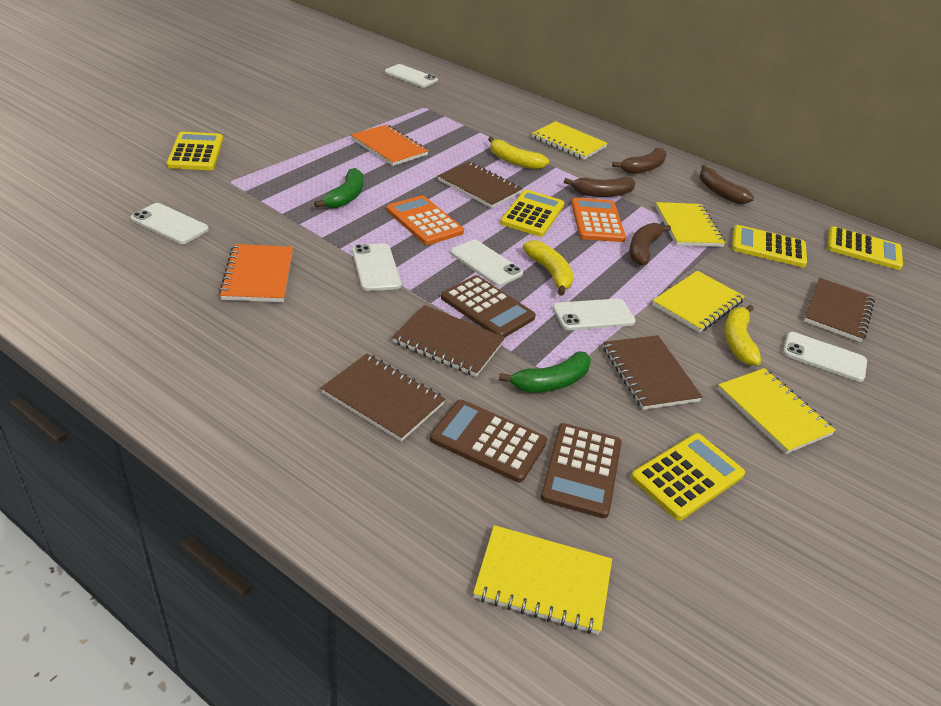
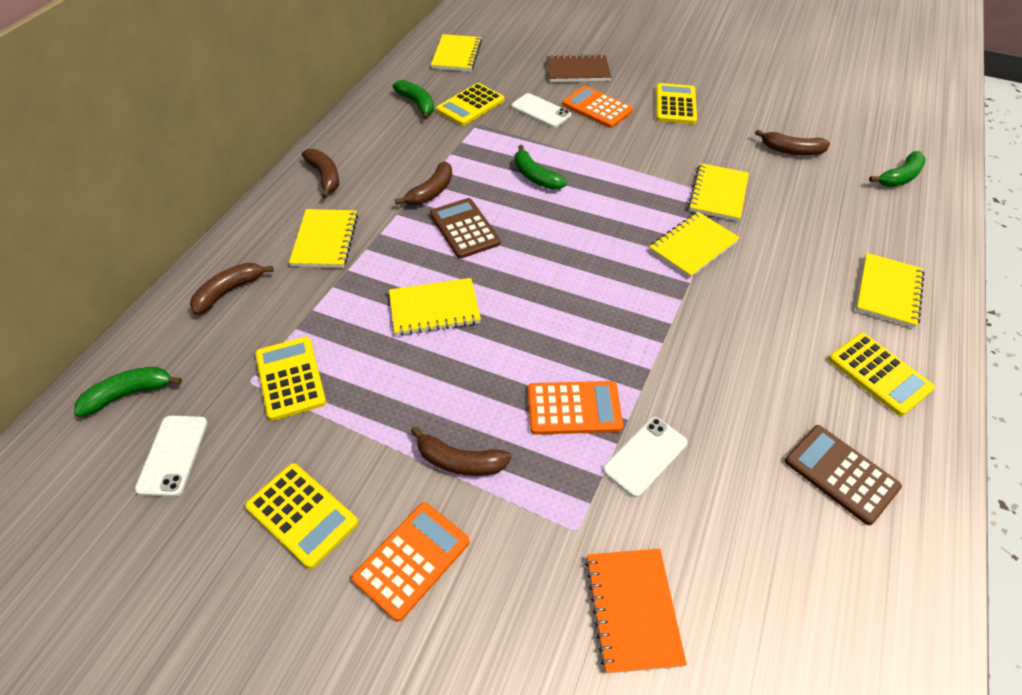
brown banana: 4 -> 5
brown calculator: 3 -> 2
brown notebook: 5 -> 1
green banana: 2 -> 4
orange calculator: 2 -> 3
orange notebook: 2 -> 1
white phone: 6 -> 3
yellow banana: 3 -> 0
yellow notebook: 5 -> 6

